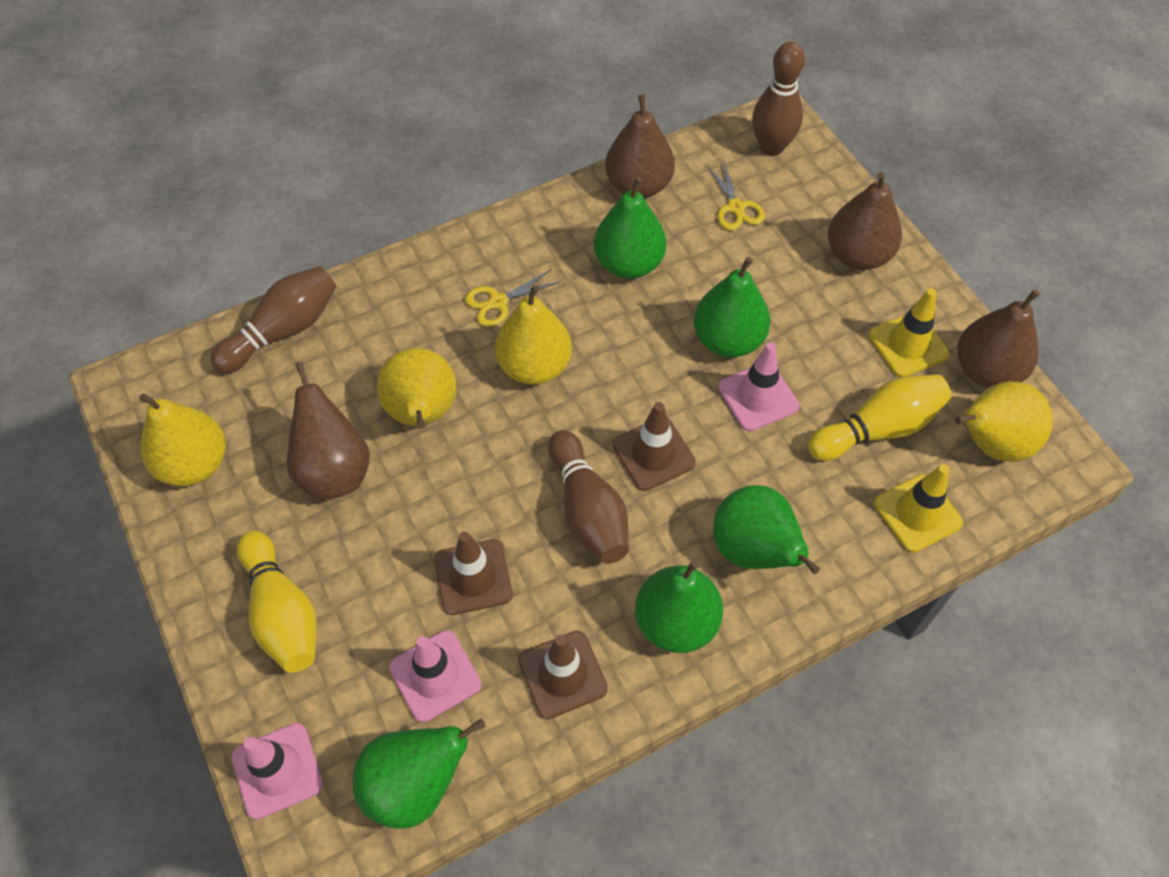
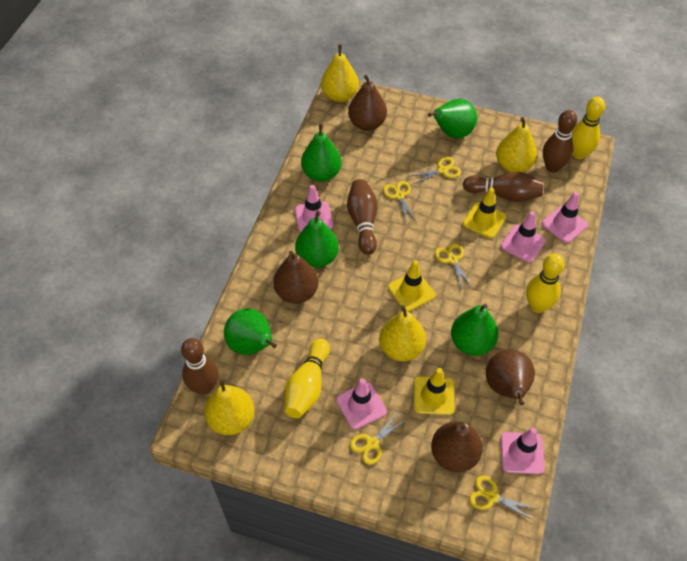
brown bowling pin: 3 -> 4
brown traffic cone: 3 -> 0
pink traffic cone: 3 -> 5
yellow bowling pin: 2 -> 3
yellow scissors: 2 -> 5
yellow traffic cone: 2 -> 3

